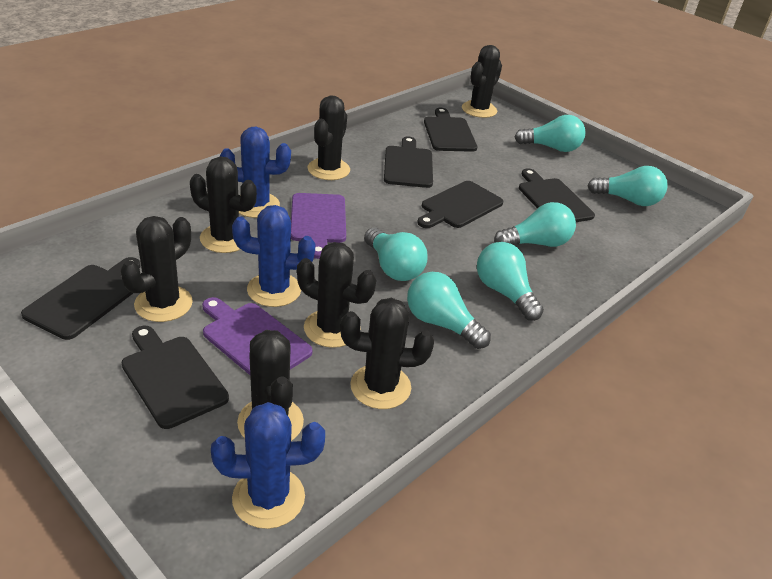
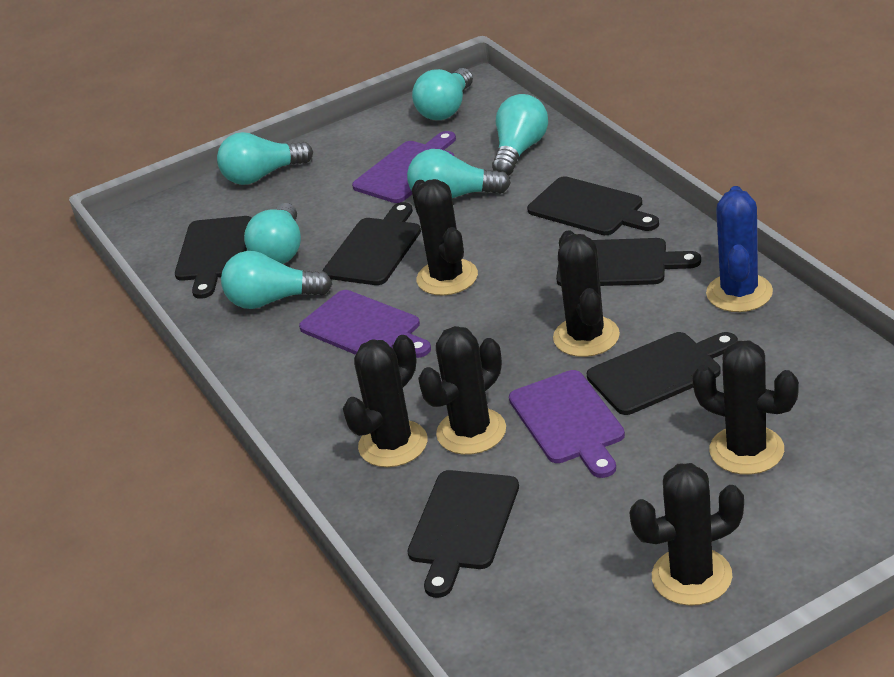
black cactus: 7 -> 6
blue cactus: 3 -> 1
purple cutting board: 2 -> 3

